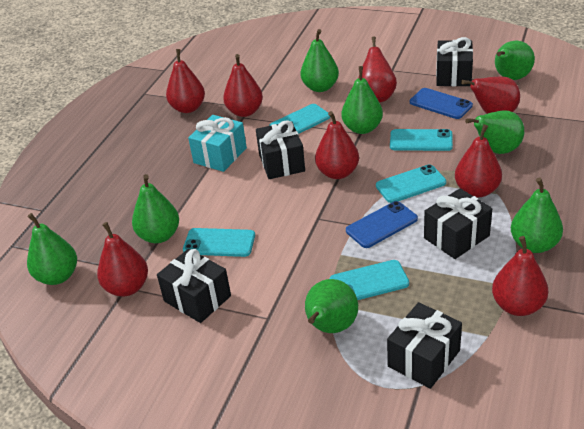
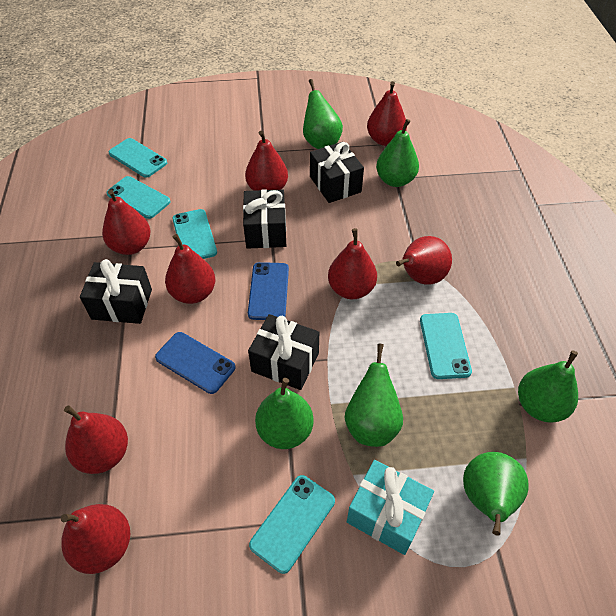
black gift: 5 -> 4
green pear: 8 -> 6

